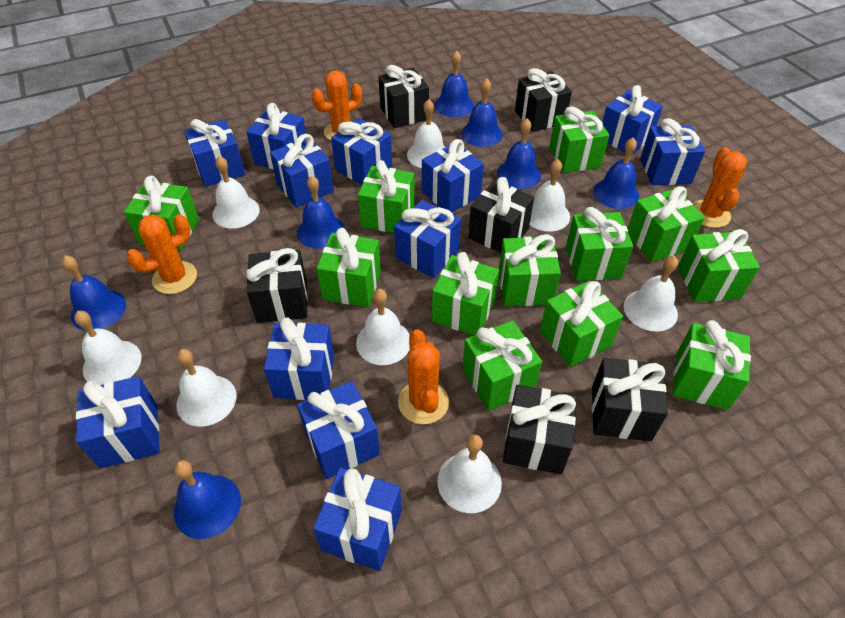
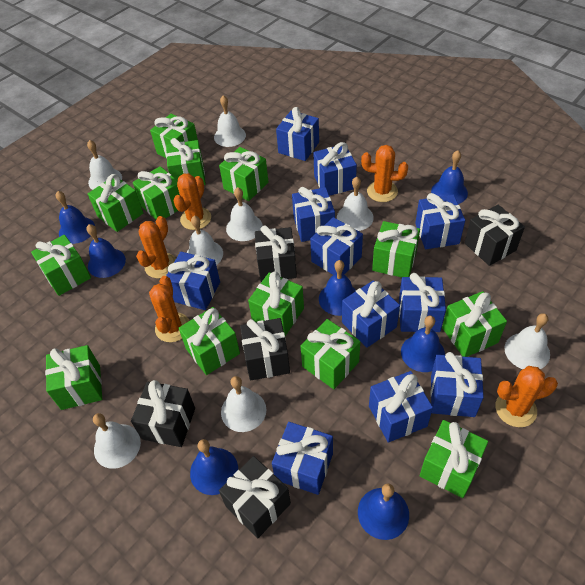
black gift: 6 -> 5
blue gift: 12 -> 11
green gift: 12 -> 13
orange cactus: 4 -> 5

